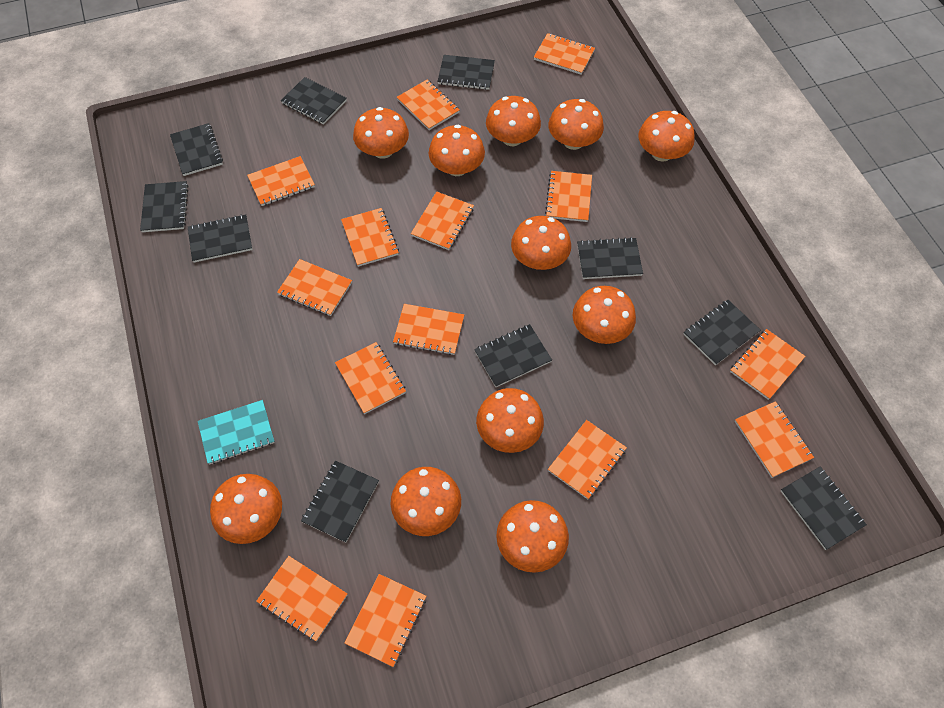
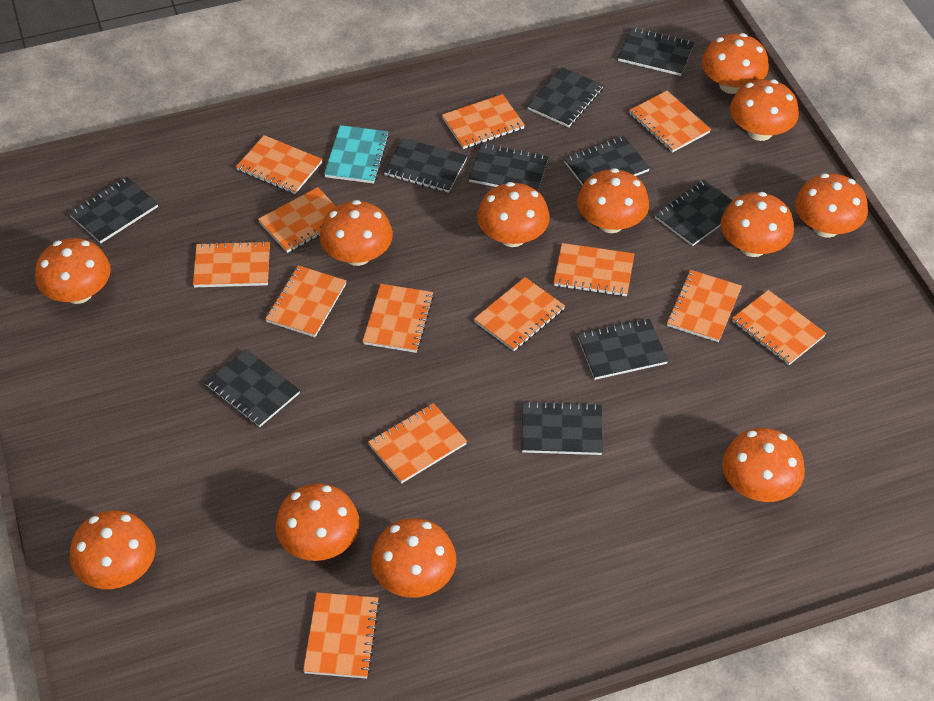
orange mushroom: 11 -> 12
orange notebook: 14 -> 13

